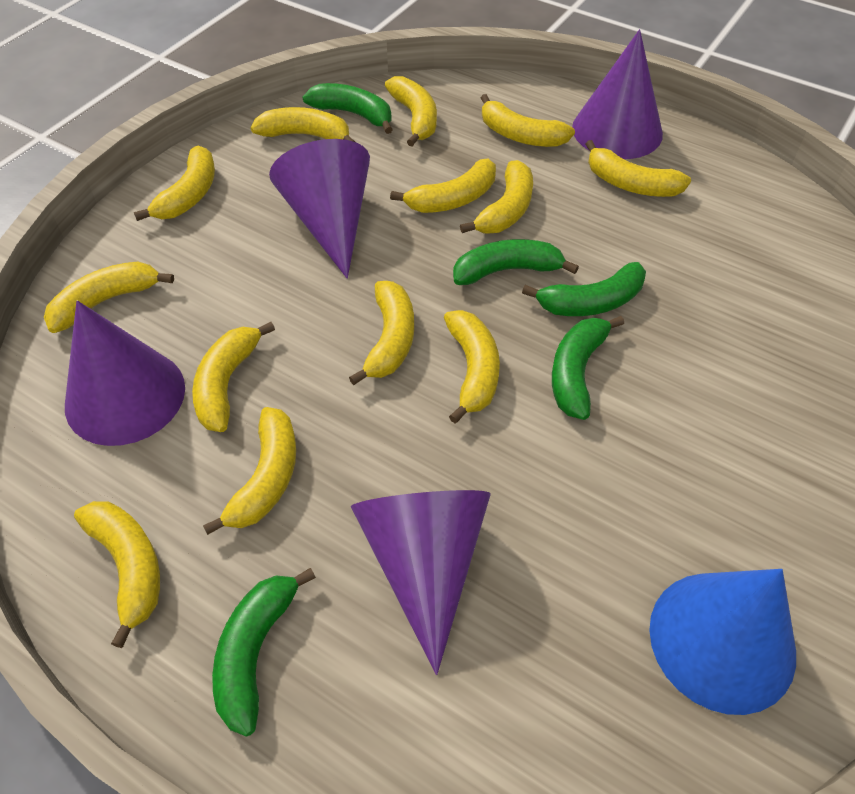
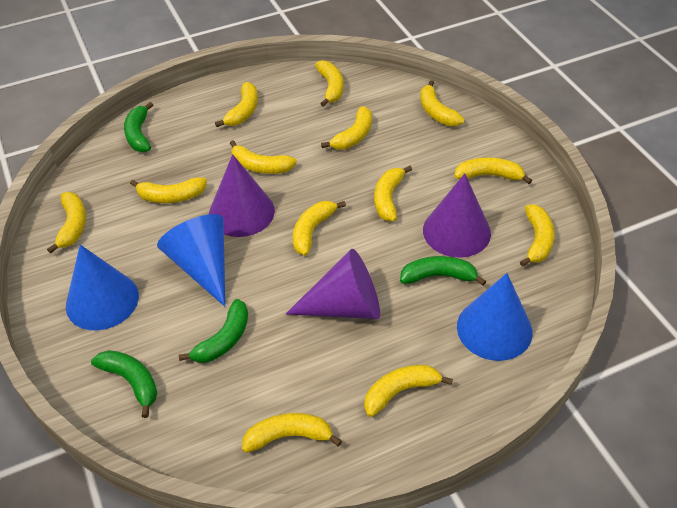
blue cone: 1 -> 3
green banana: 5 -> 4
purple cone: 4 -> 3

